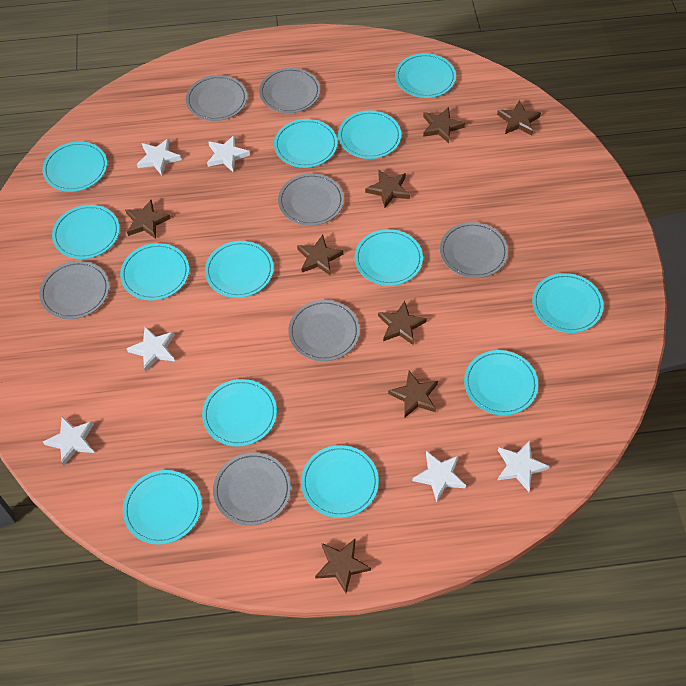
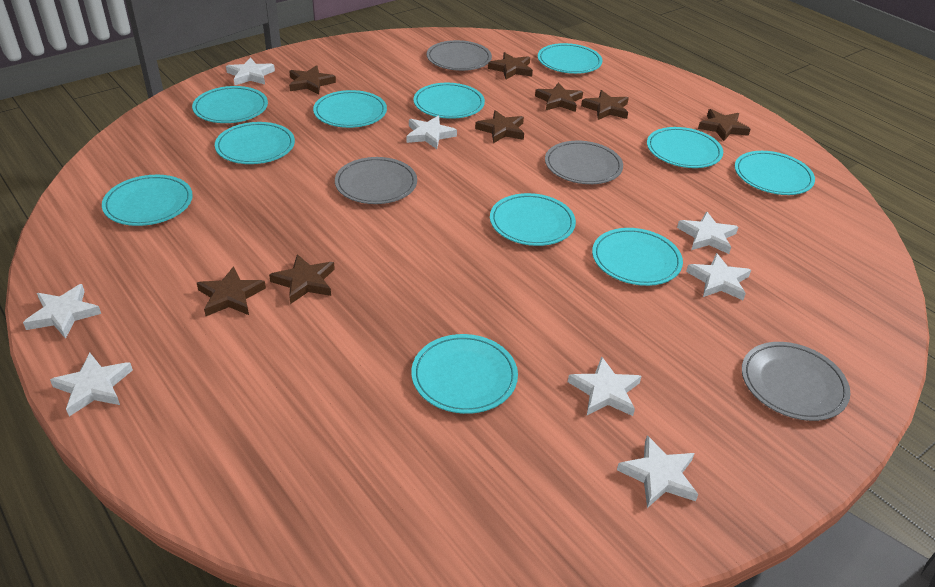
grey plate: 7 -> 4
turquoise plate: 13 -> 11
white star: 6 -> 8

